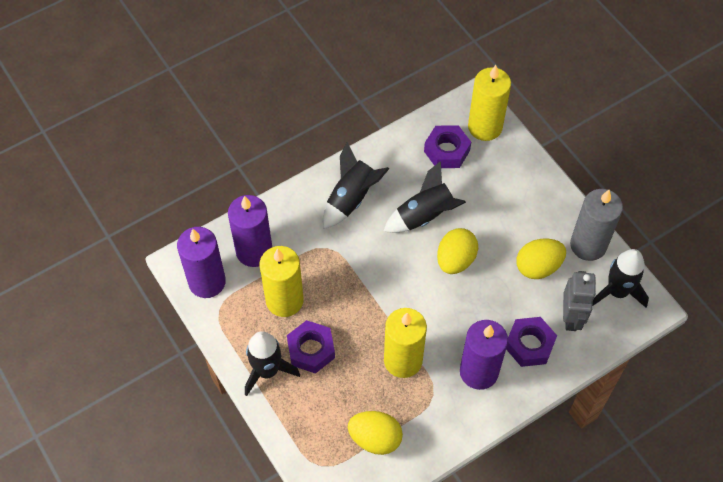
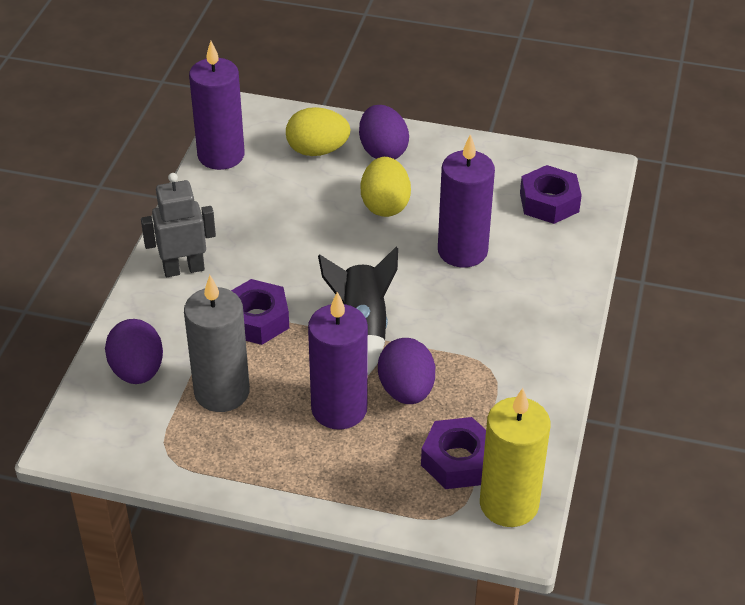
black rocket: 4 -> 1
purple egg: 0 -> 3
yellow candle: 3 -> 1
yellow egg: 3 -> 2

